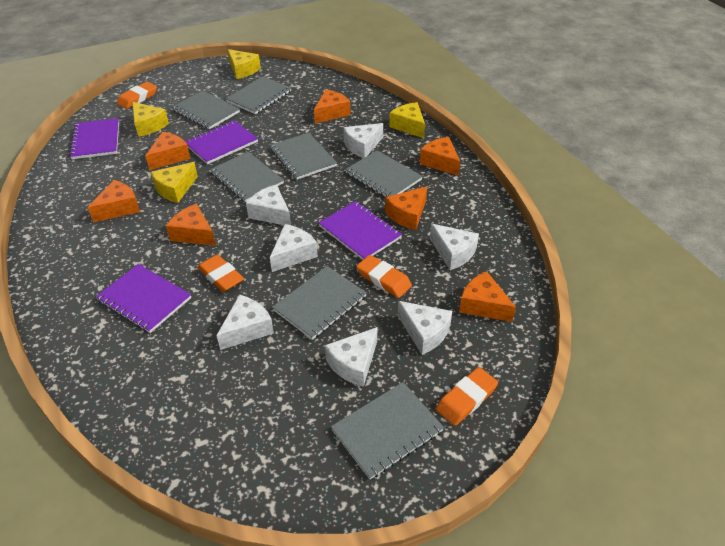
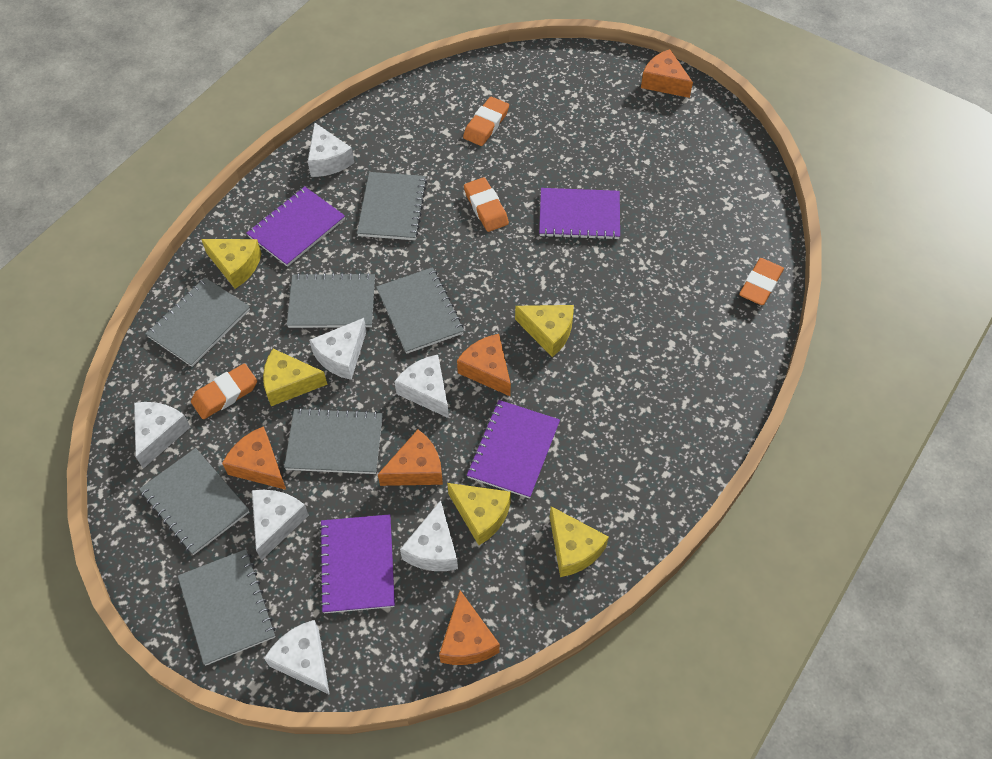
orange cheese: 7 -> 5
yellow cheese: 4 -> 5

